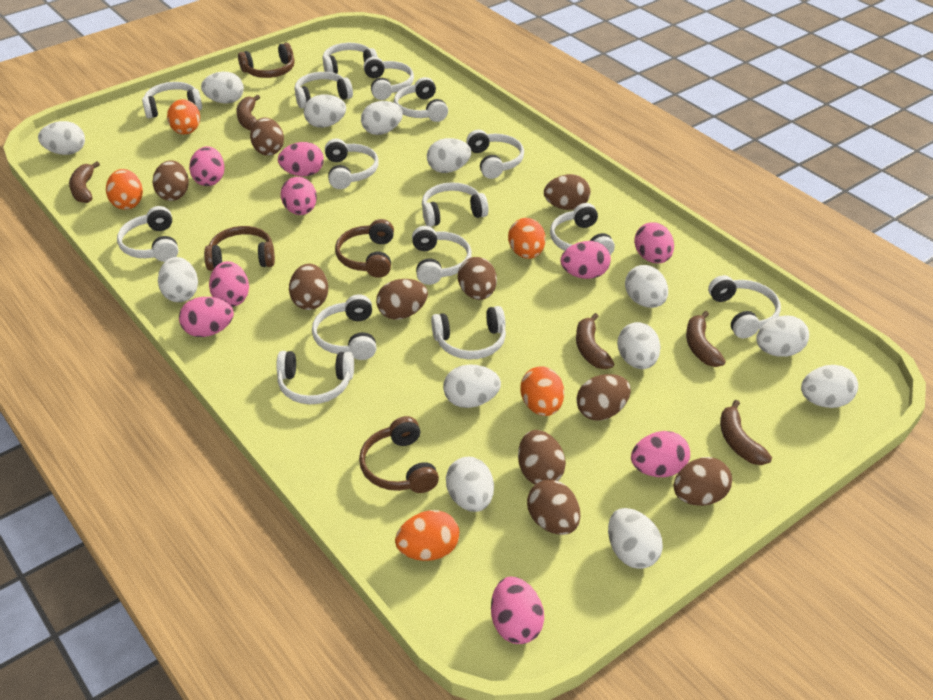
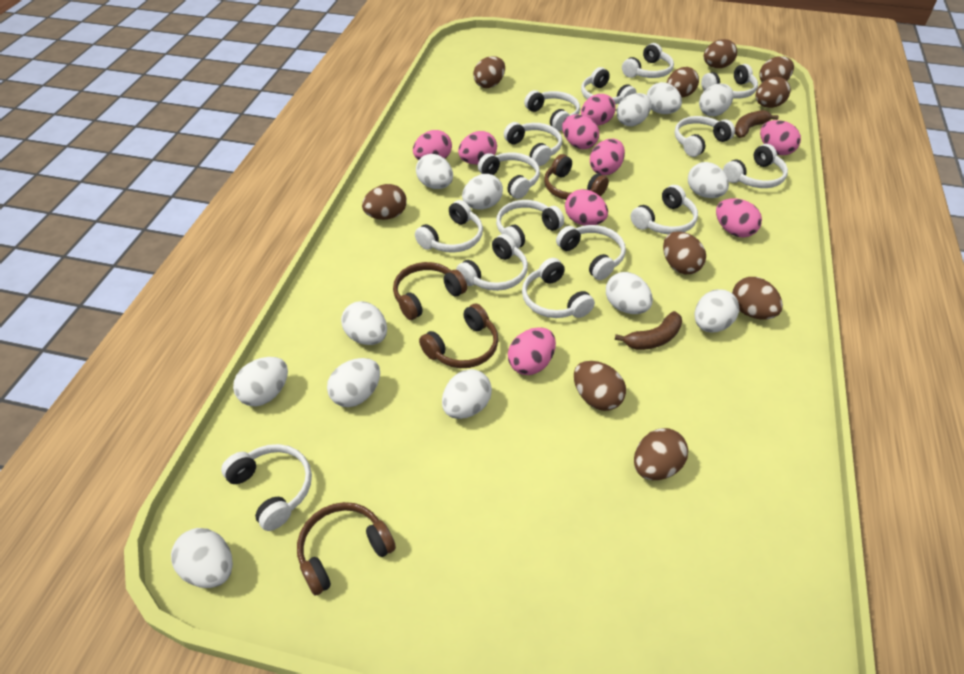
brown banana: 5 -> 2
orange egg: 5 -> 0

